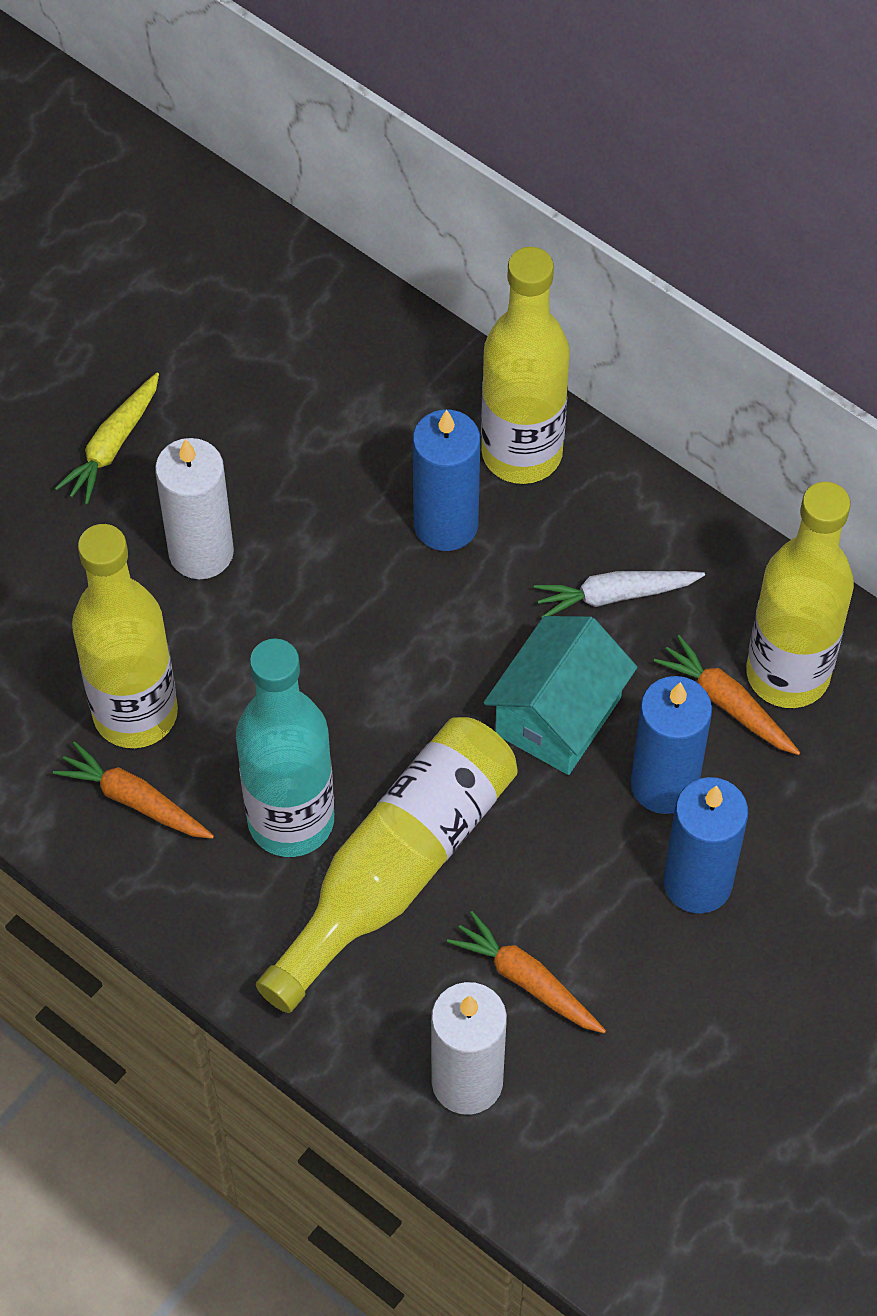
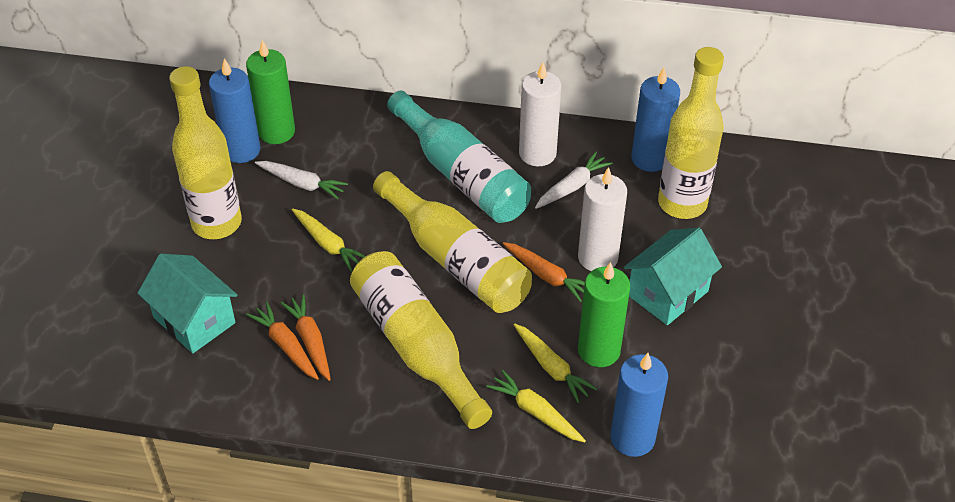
green candle: 0 -> 2
turquoise house: 1 -> 2
white carrot: 1 -> 2
yellow carrot: 1 -> 3

